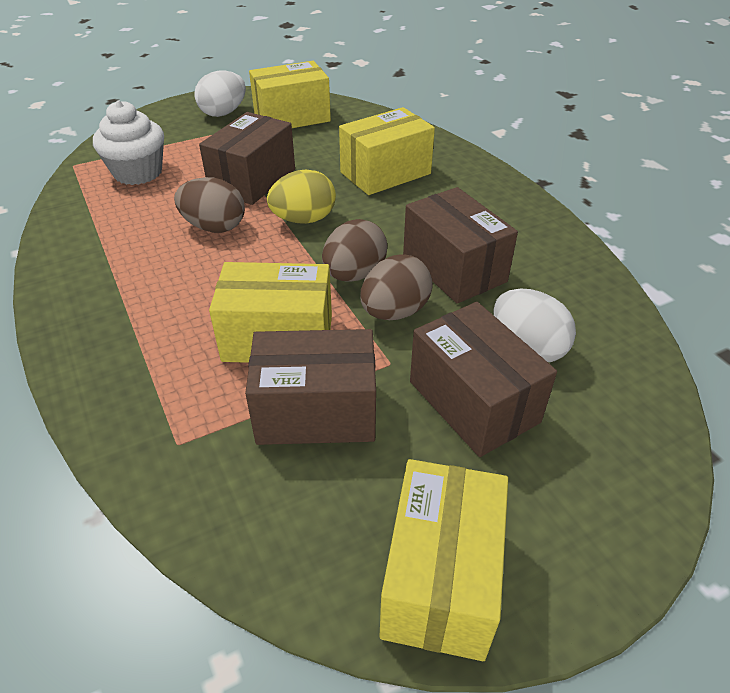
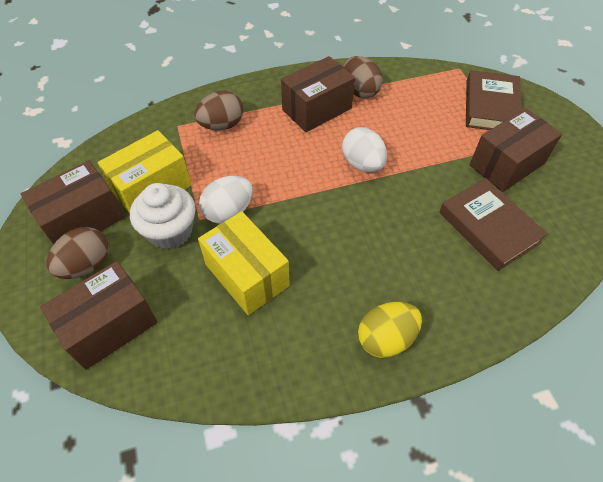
brown book: 0 -> 2
yellow box: 4 -> 2

